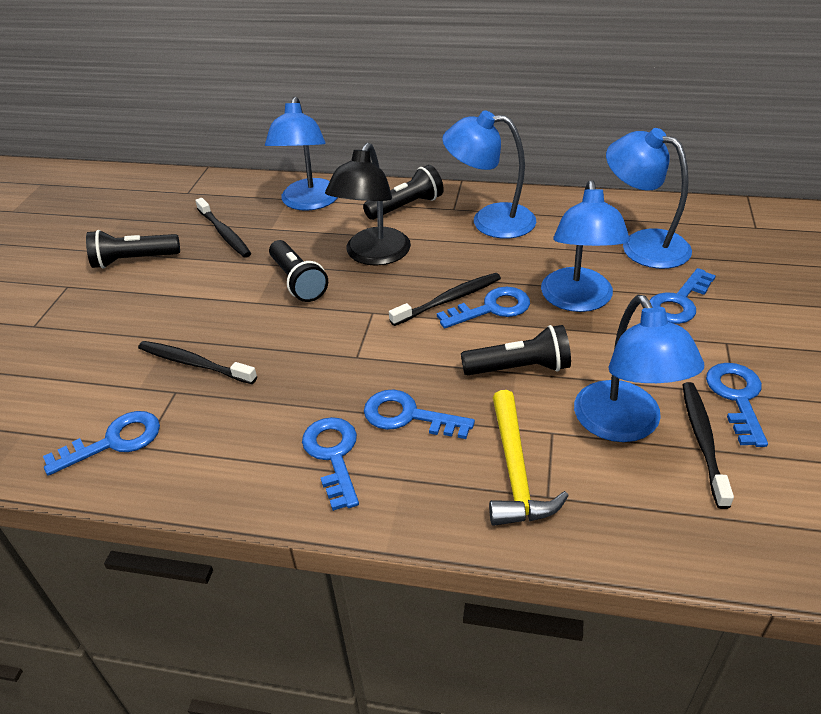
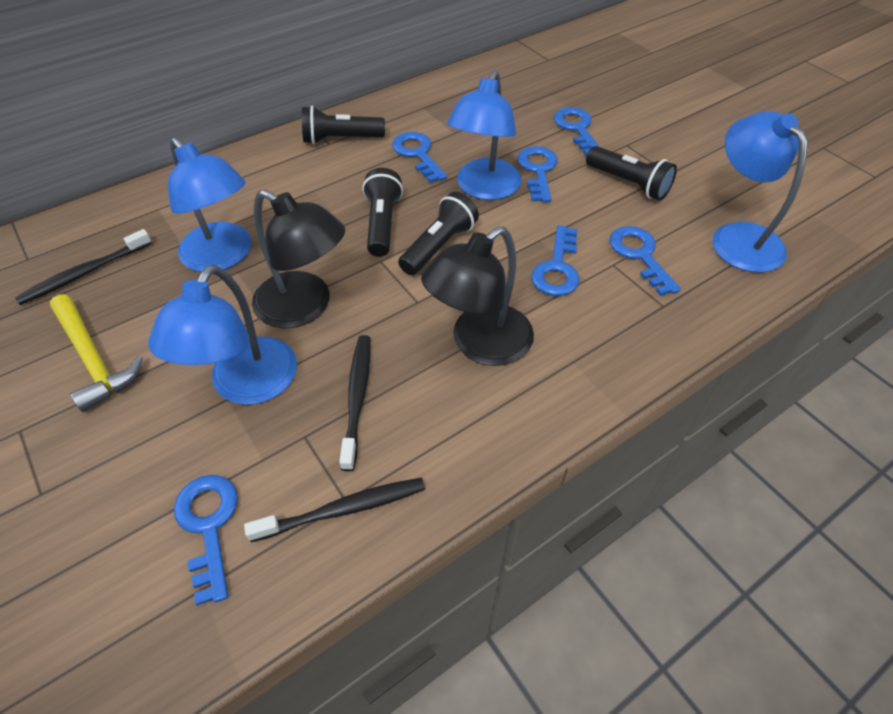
black lamp: 1 -> 2
black toothbrush: 4 -> 3
blue lamp: 5 -> 4

